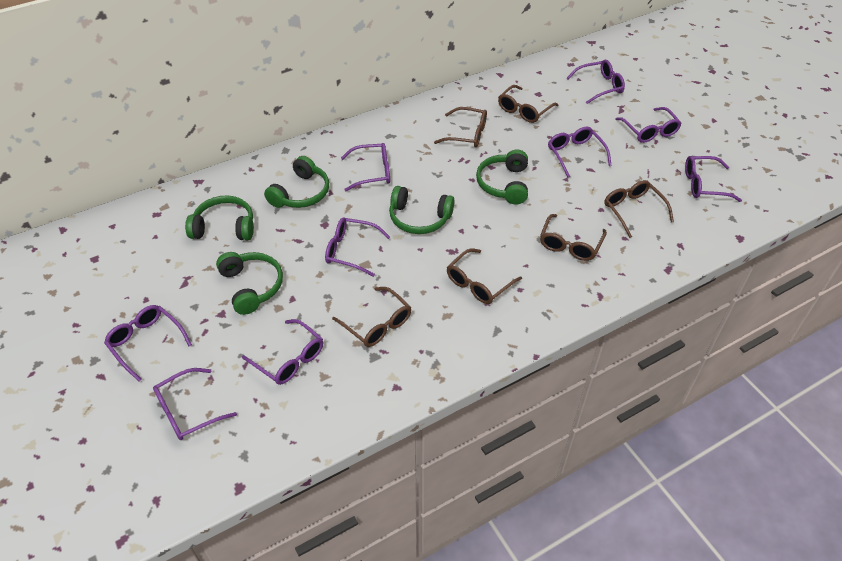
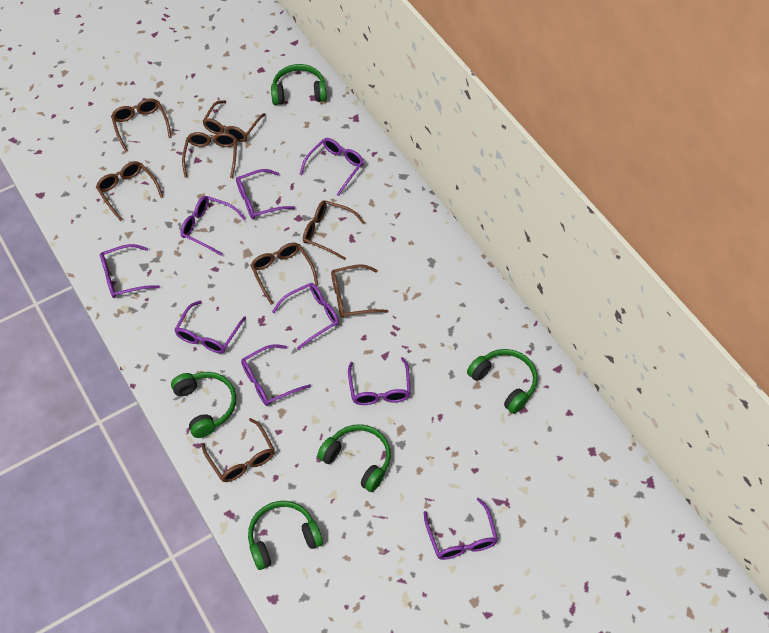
brown glasses: 6 -> 8

